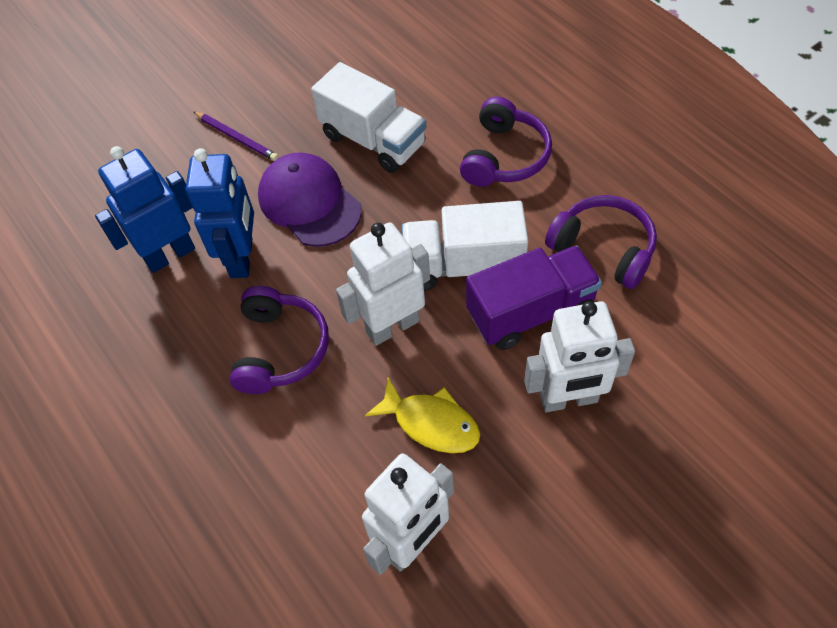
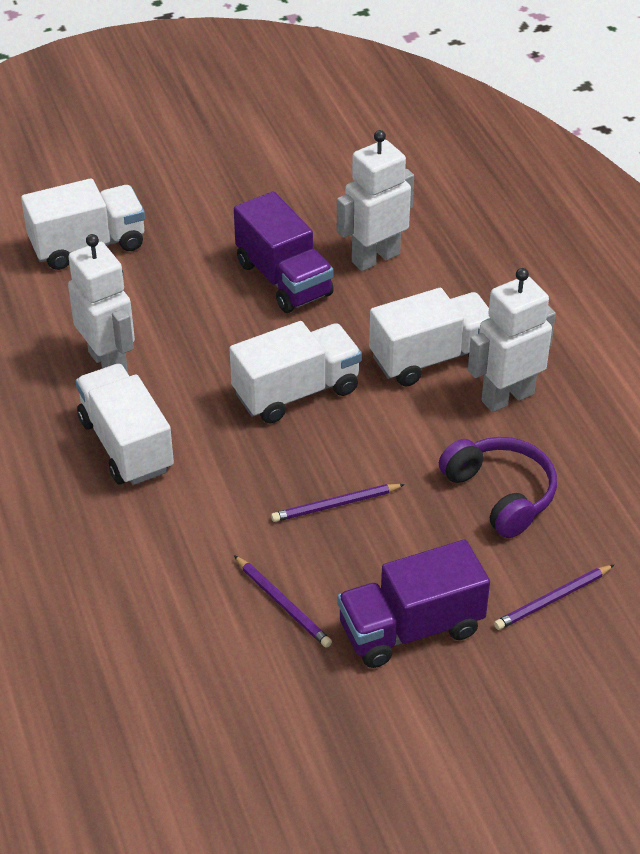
blue robot: 2 -> 0
purple cap: 1 -> 0
purple headphones: 3 -> 1
purple pencil: 1 -> 3
purple truck: 1 -> 2
white truck: 2 -> 4
yellow fish: 1 -> 0

